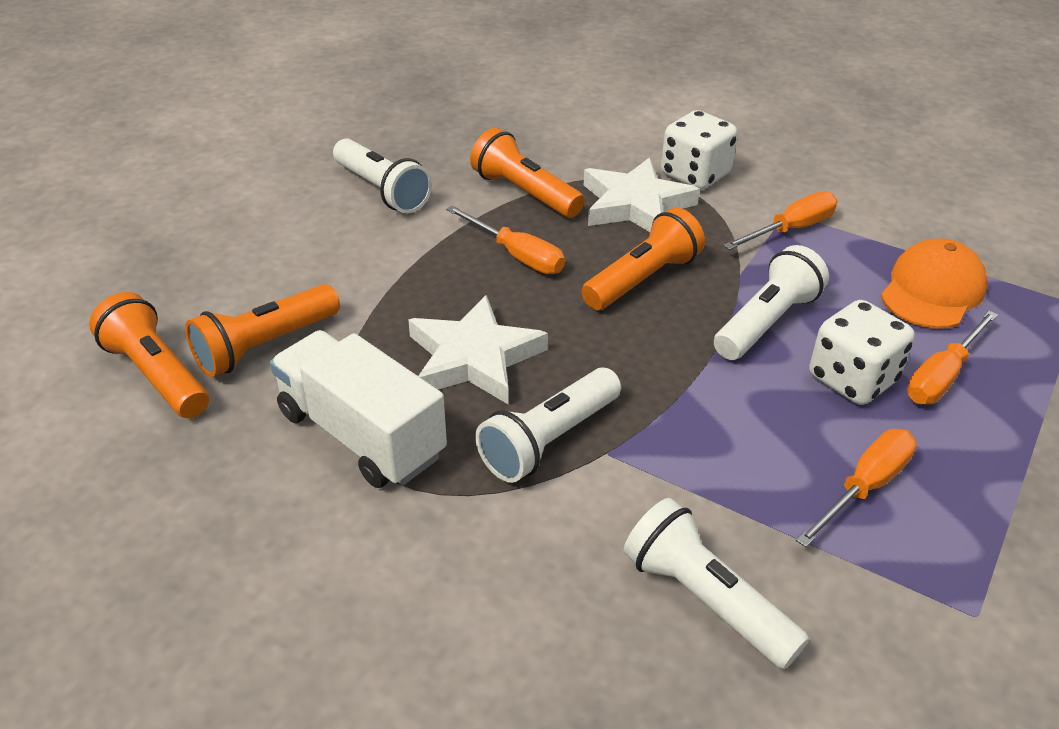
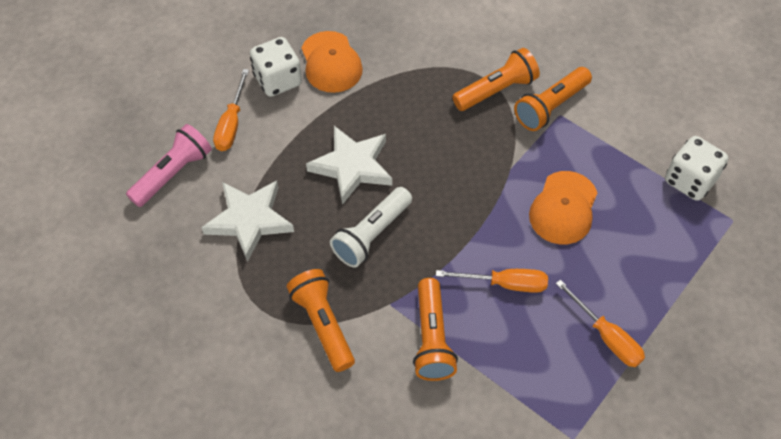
orange cap: 1 -> 2
orange screwdriver: 4 -> 3
pink flashlight: 0 -> 1
white flashlight: 4 -> 1
white truck: 1 -> 0

